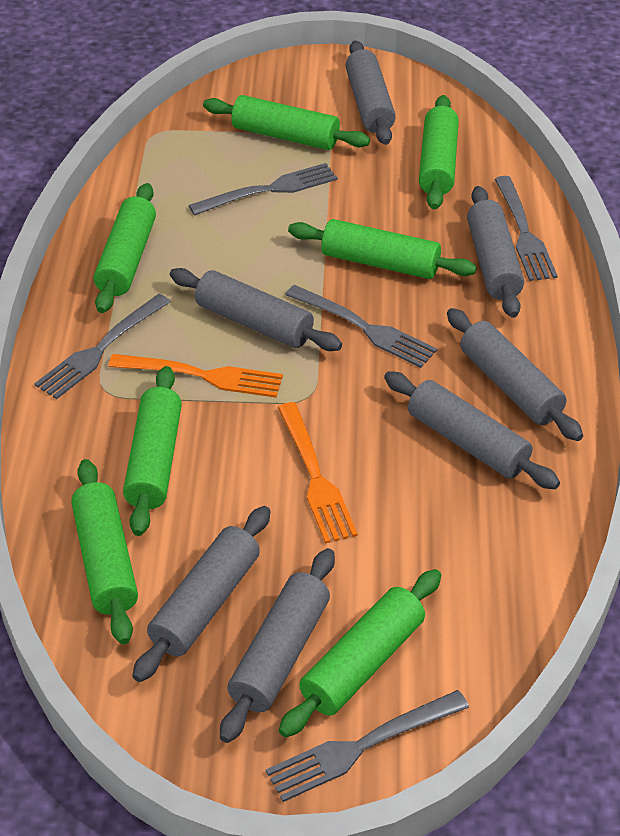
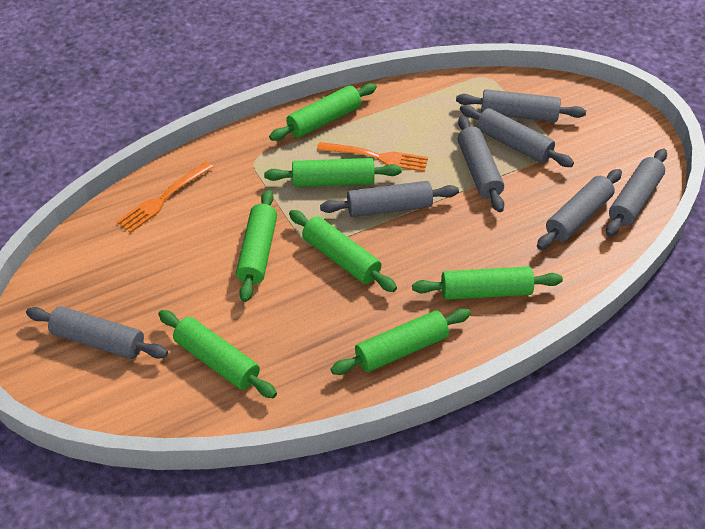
grey fork: 5 -> 0

